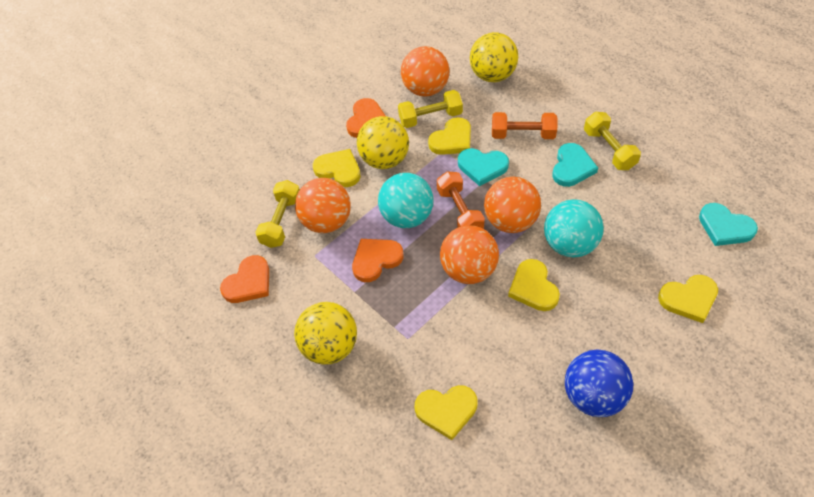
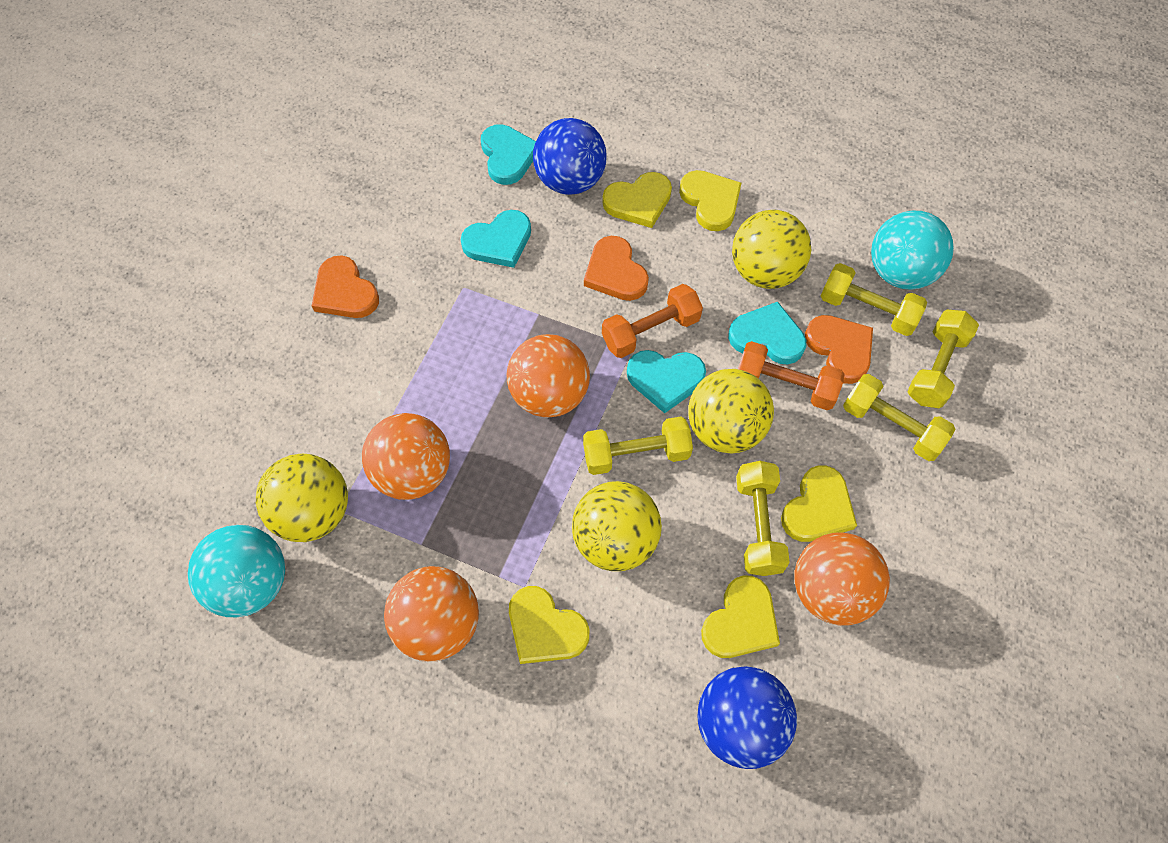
blue ball: 1 -> 2
turquoise heart: 3 -> 4
yellow ball: 3 -> 4
yellow dumbbell: 3 -> 5

